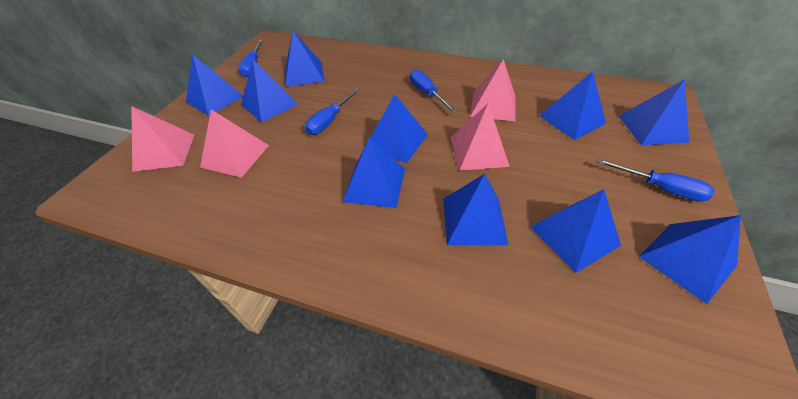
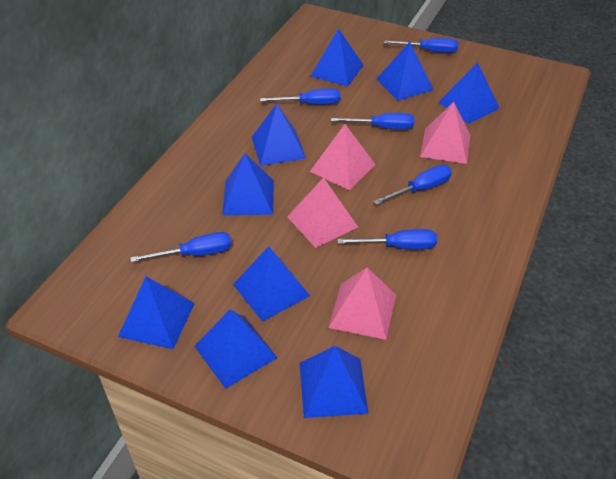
blue pyramid: 10 -> 9
blue screwdriver: 4 -> 6

